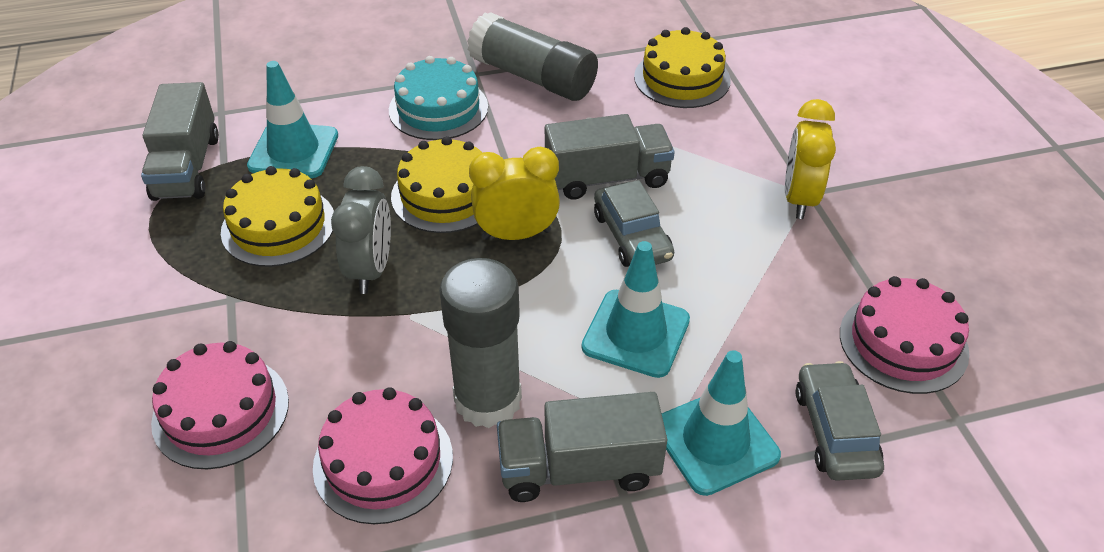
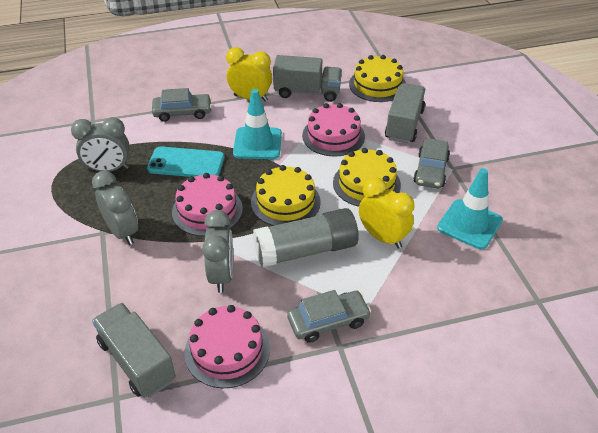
grey car: 2 -> 3
grey clock: 1 -> 3
grey glue stick: 2 -> 1
turquoise cake: 1 -> 0
turquoise phone: 0 -> 1
turquoise traffic cone: 3 -> 2

